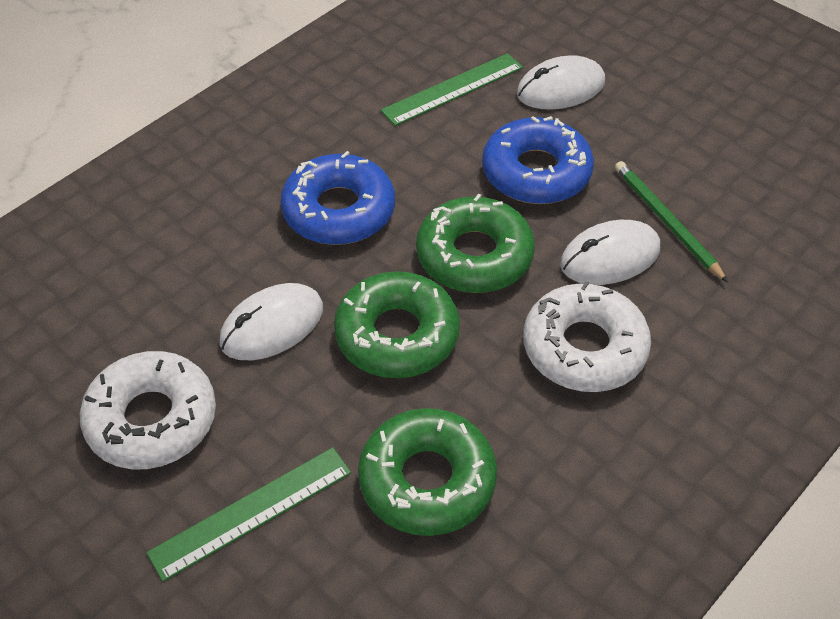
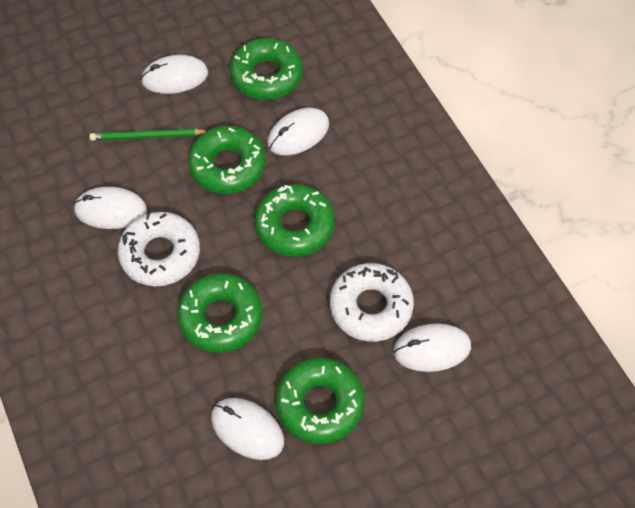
blue donut: 2 -> 0
green donut: 3 -> 5
green ruler: 2 -> 0
white mouse: 3 -> 5

